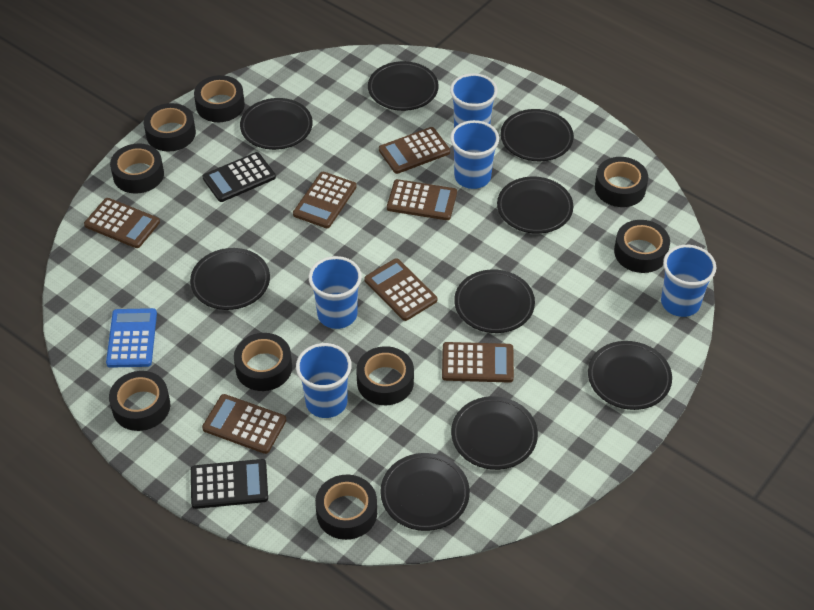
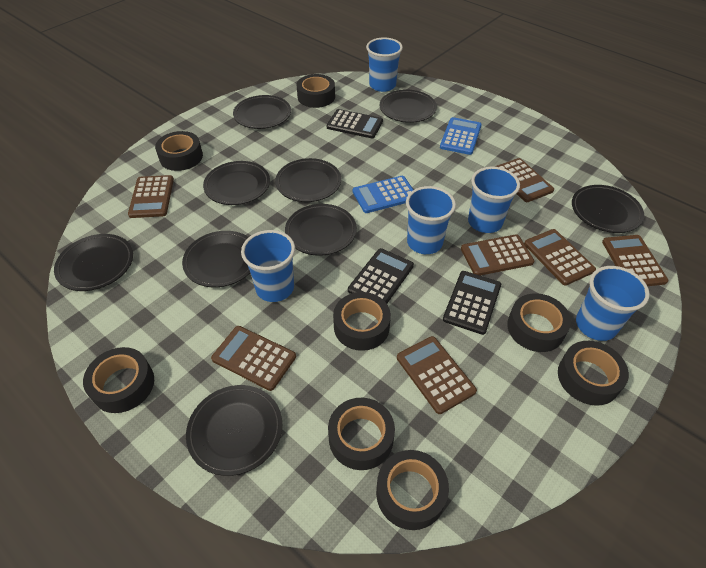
black calculator: 2 -> 3
black tape: 9 -> 8
blue calculator: 1 -> 2

